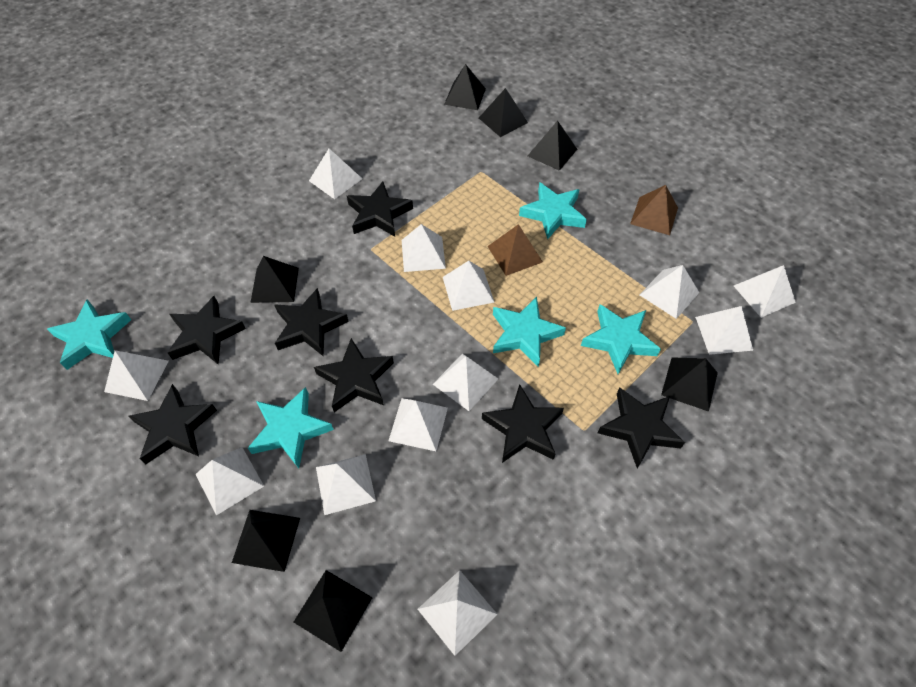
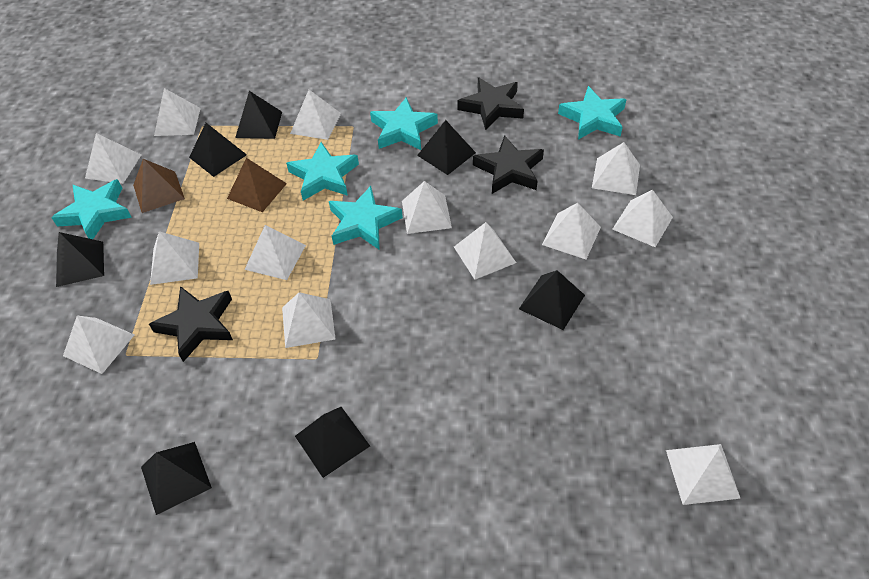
black star: 7 -> 3
white pyramid: 12 -> 13

